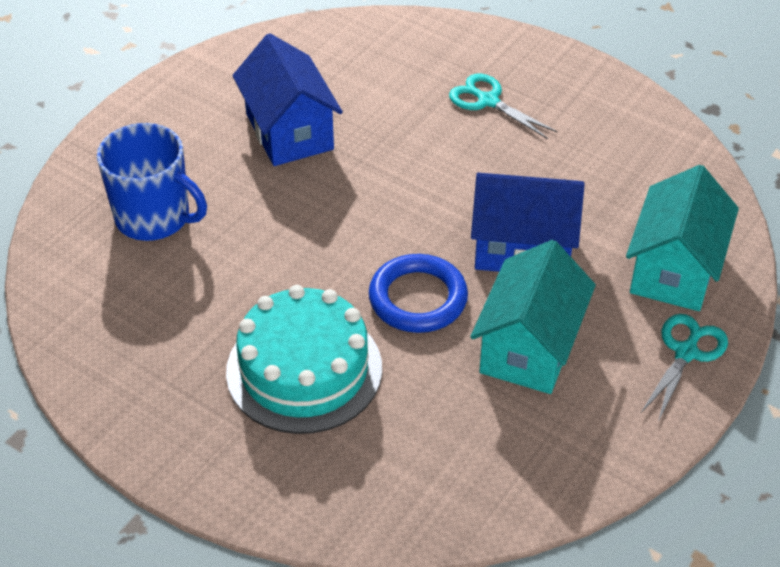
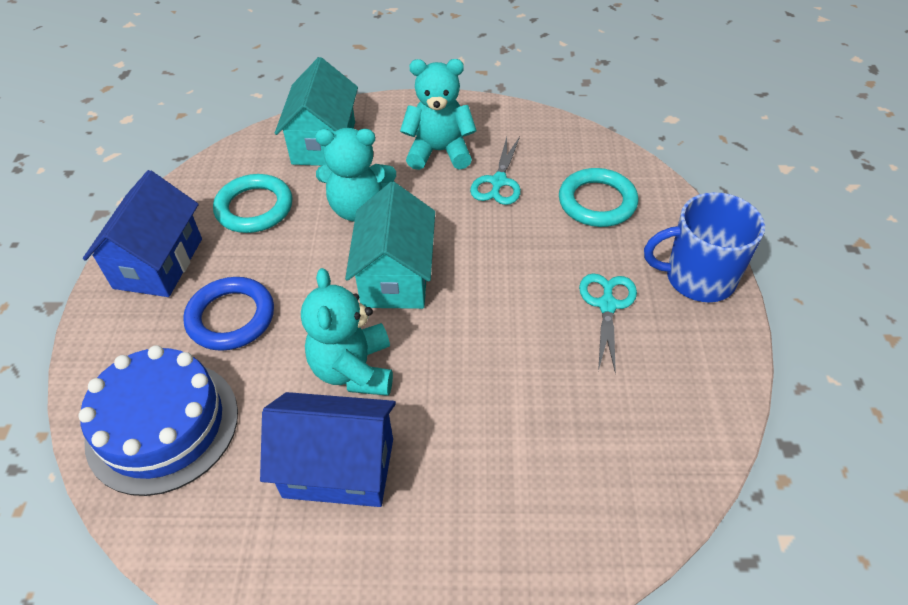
blue cake: 0 -> 1
turquoise cake: 1 -> 0
turquoise ring: 0 -> 2
turquoise teddy bear: 0 -> 3

